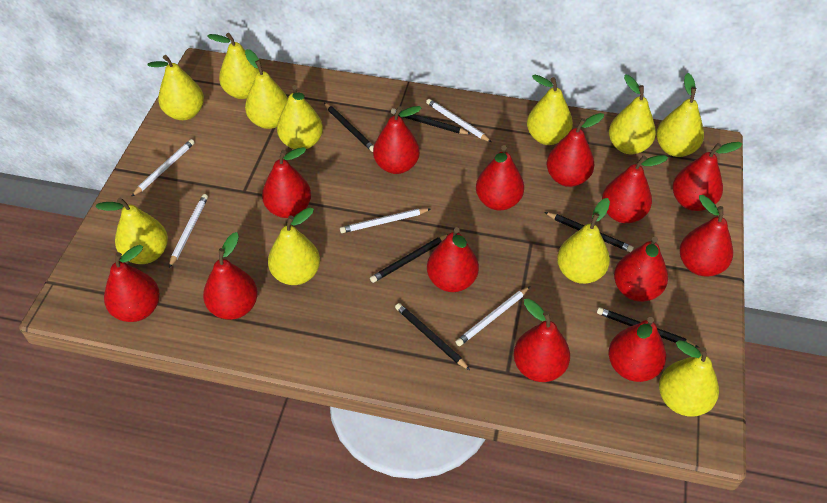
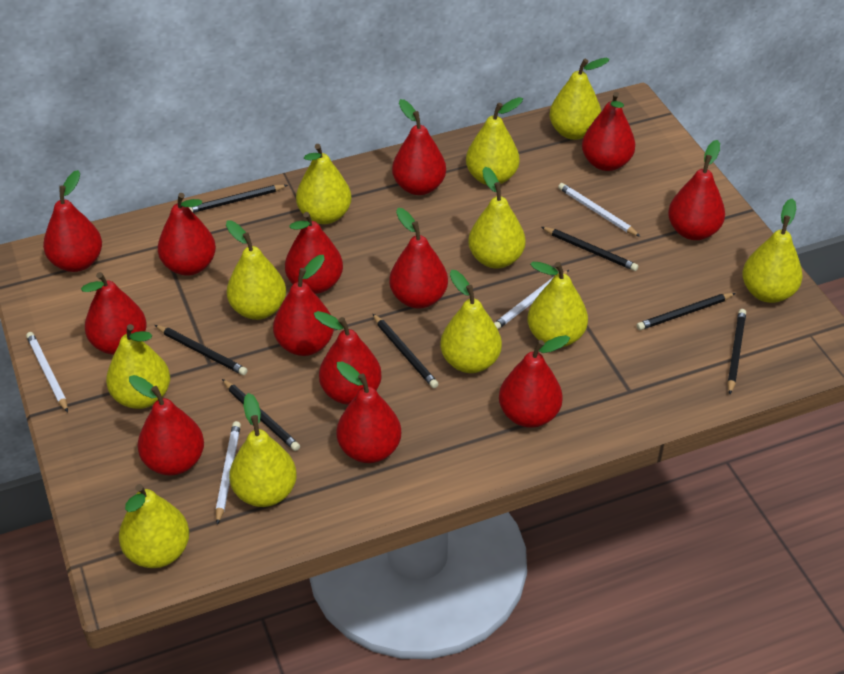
black pencil: 6 -> 7
white pencil: 5 -> 4

